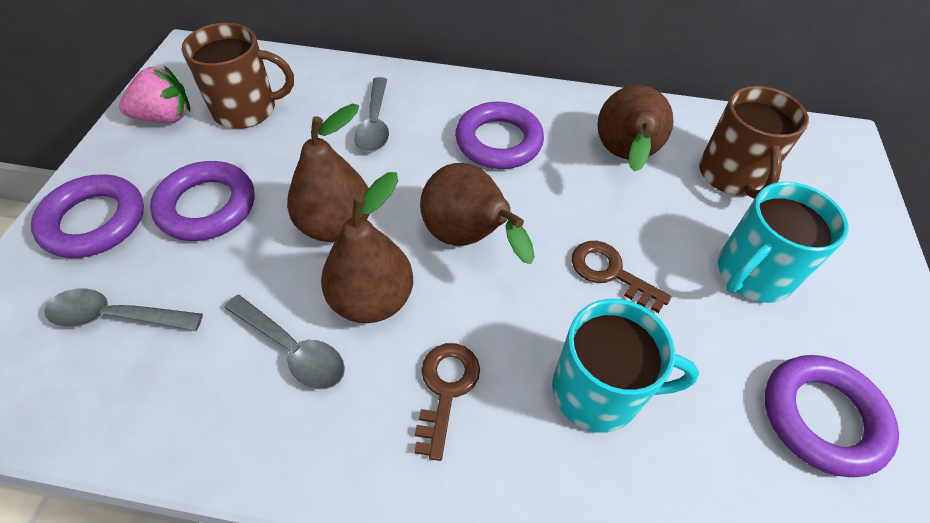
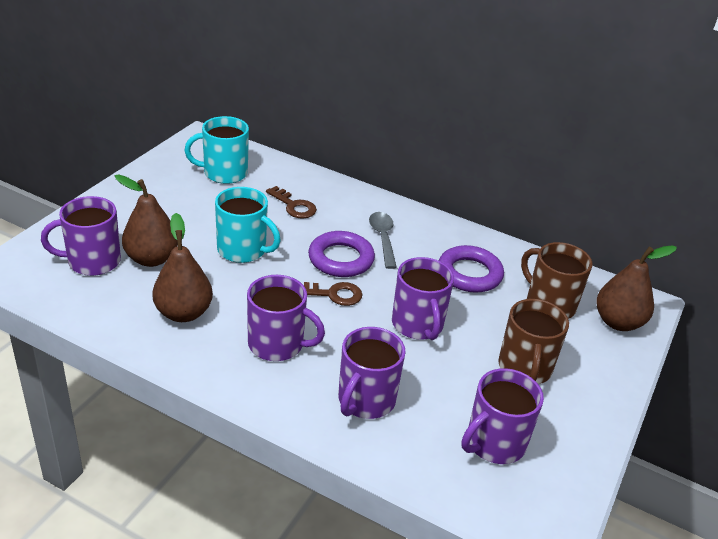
brown pear: 4 -> 3
grey spoon: 3 -> 1
pink strawberry: 1 -> 0
purple mug: 0 -> 5
purple ring: 4 -> 2

